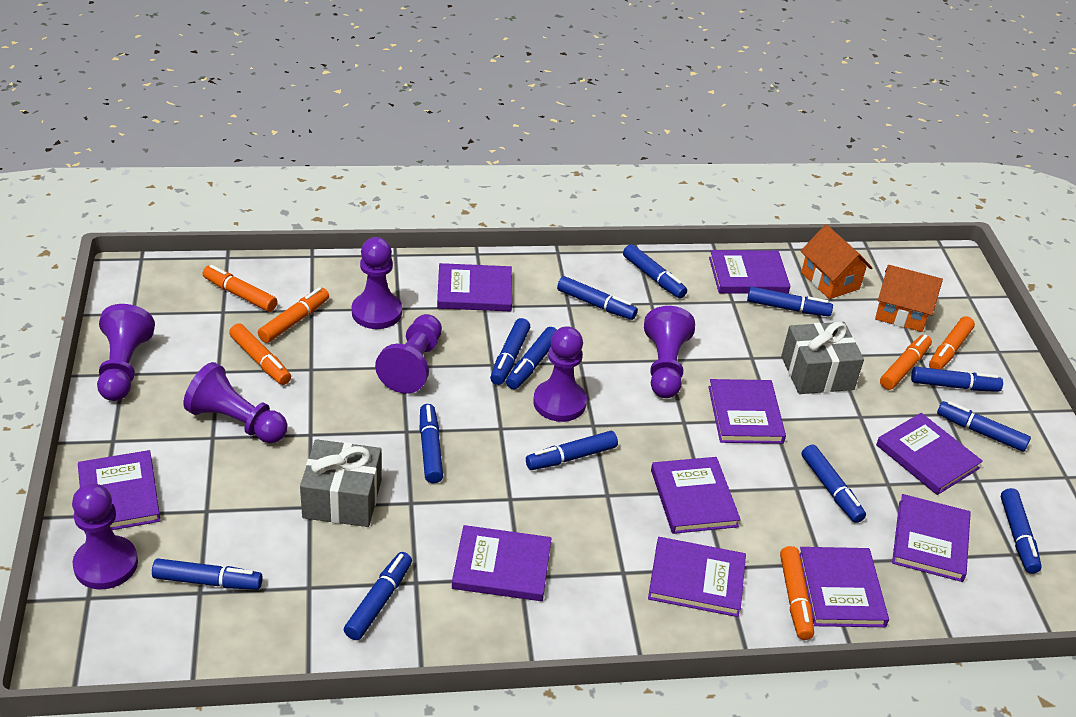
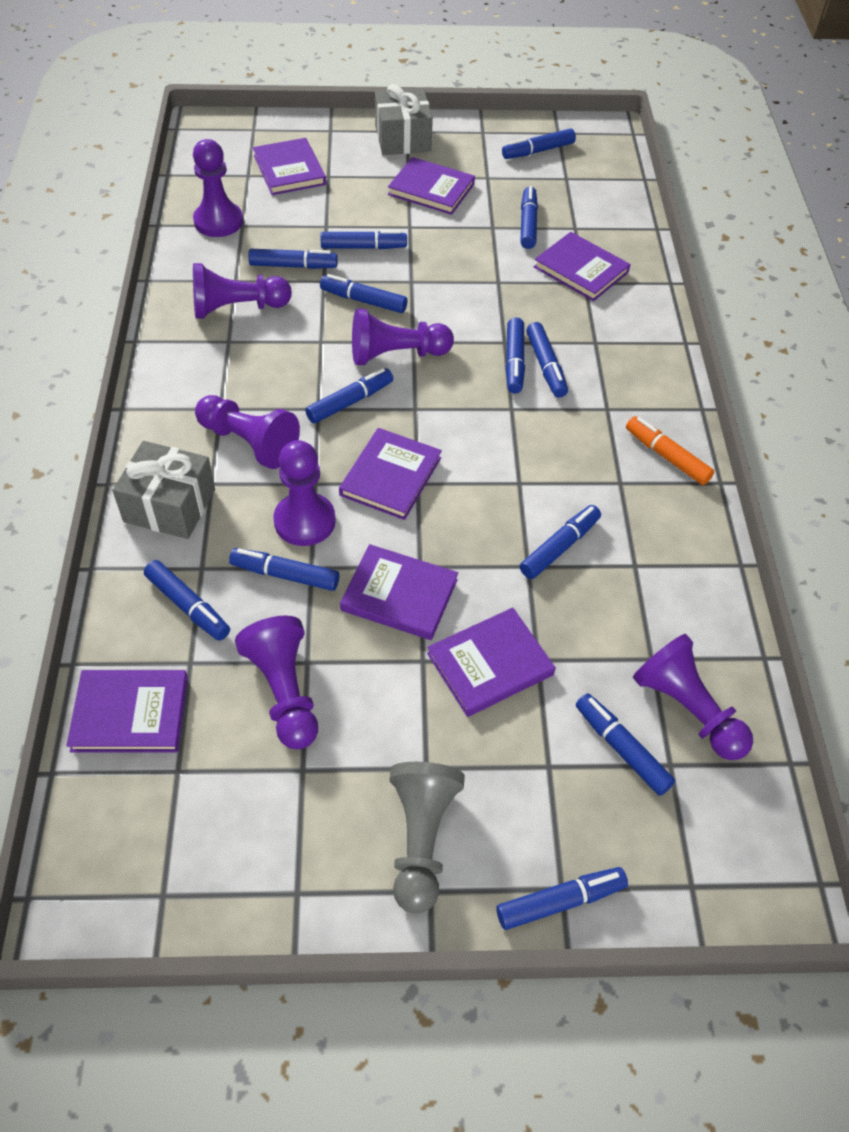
grey pawn: 0 -> 1
orange house: 2 -> 0
orange marker: 6 -> 1
purple book: 10 -> 7

